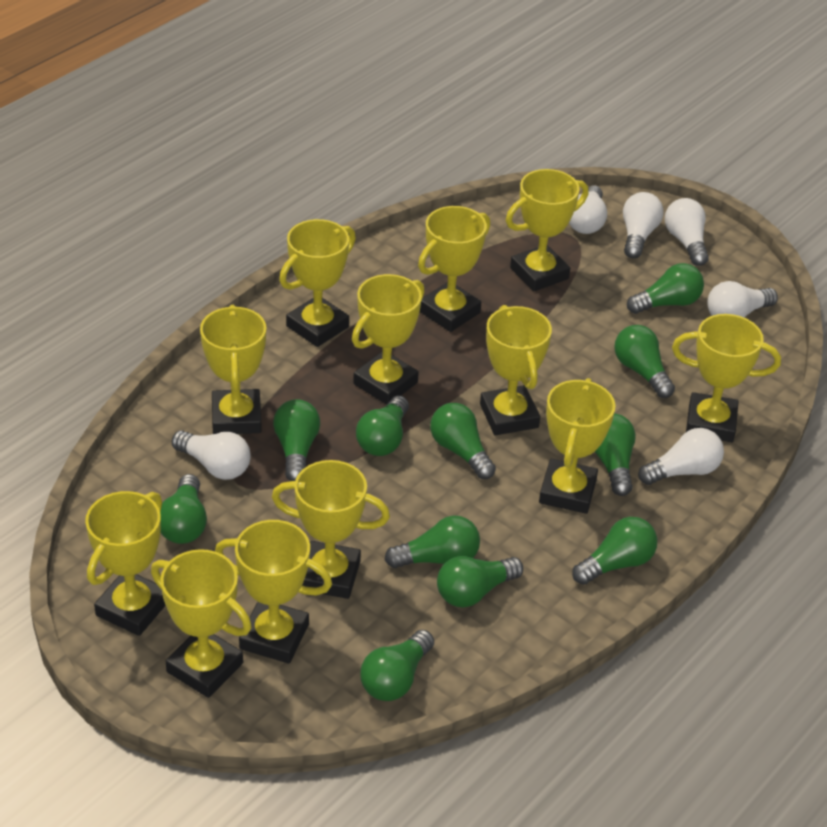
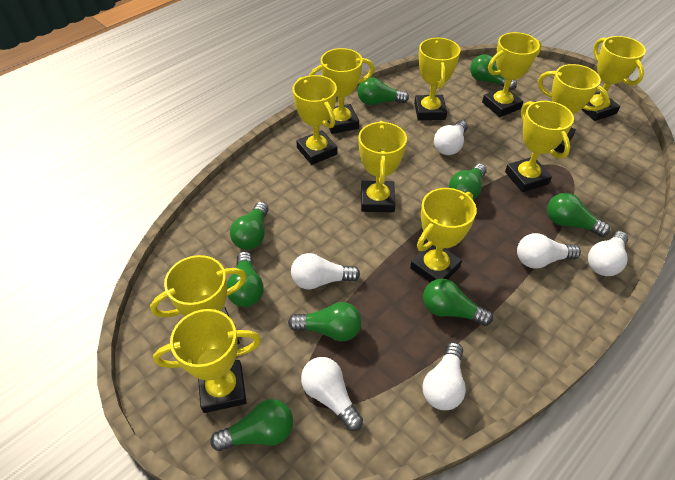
green light bulb: 11 -> 9
yellow trophy: 12 -> 11

